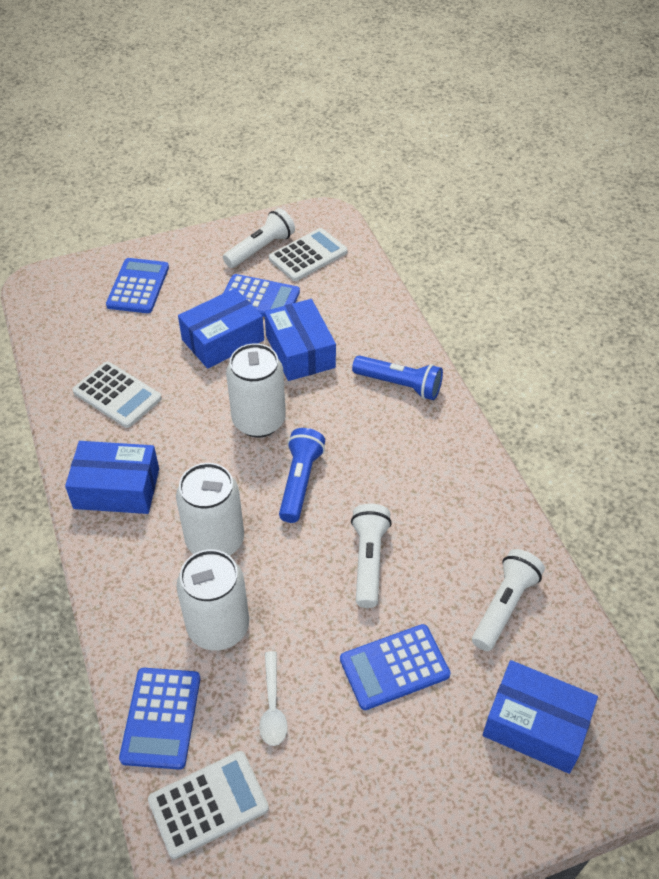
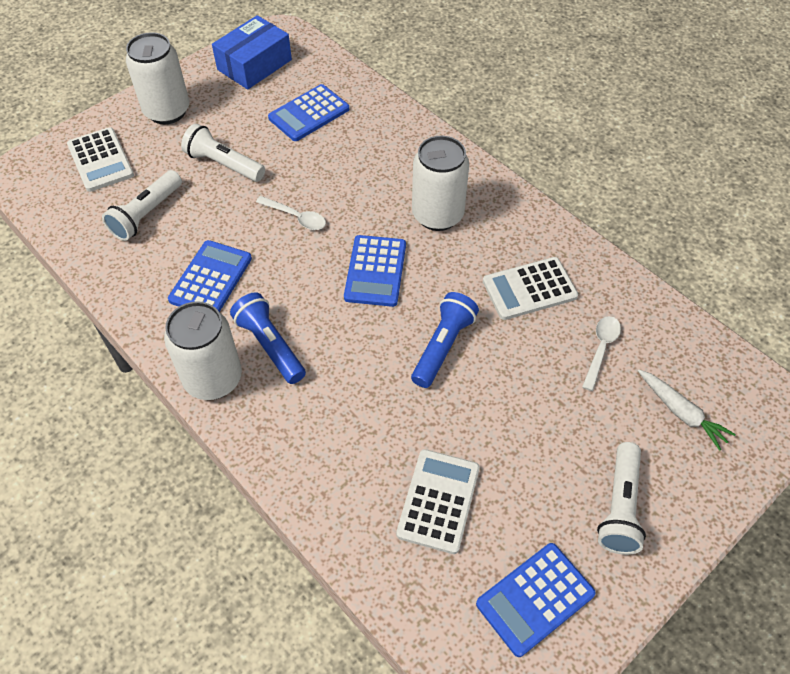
blue box: 4 -> 1
white carrot: 0 -> 1
white spoon: 1 -> 2

